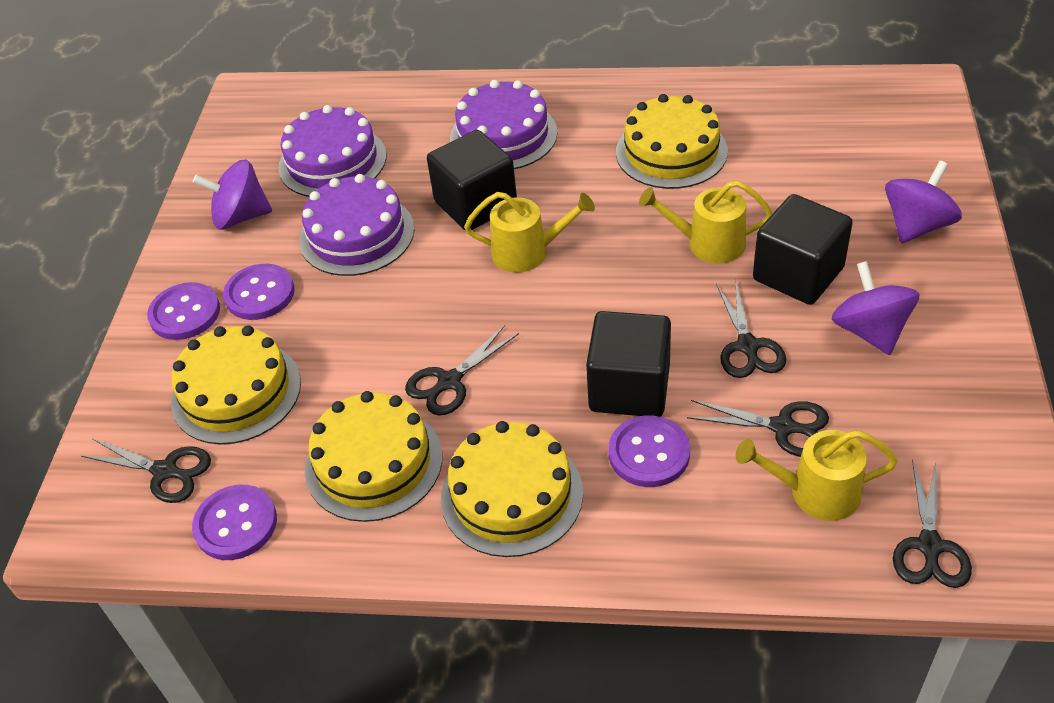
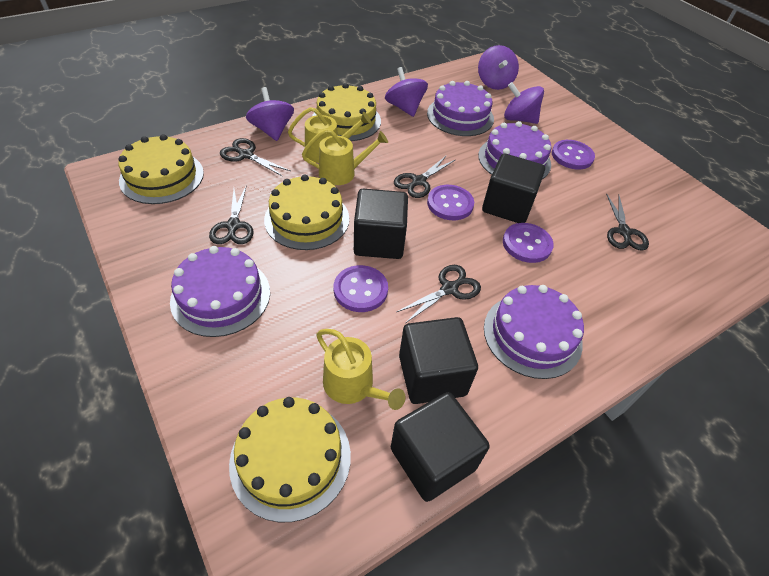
black cube: 3 -> 4
purple cake: 3 -> 4
purple spinning top: 3 -> 4

